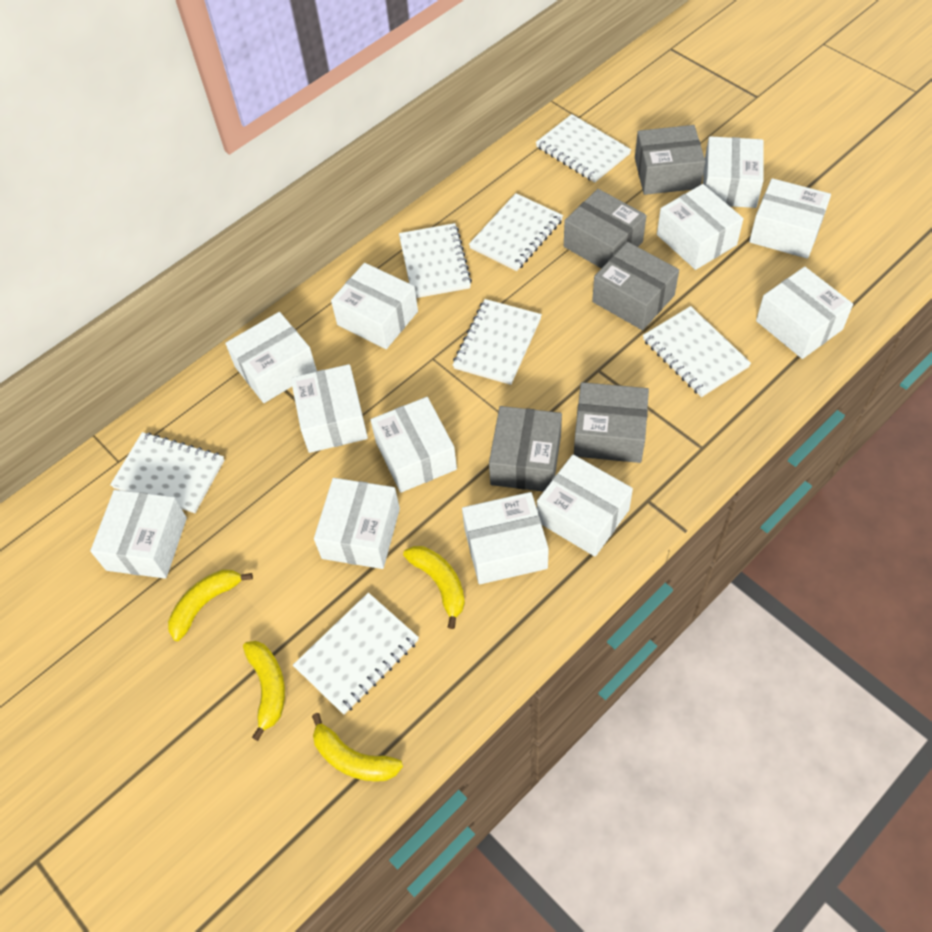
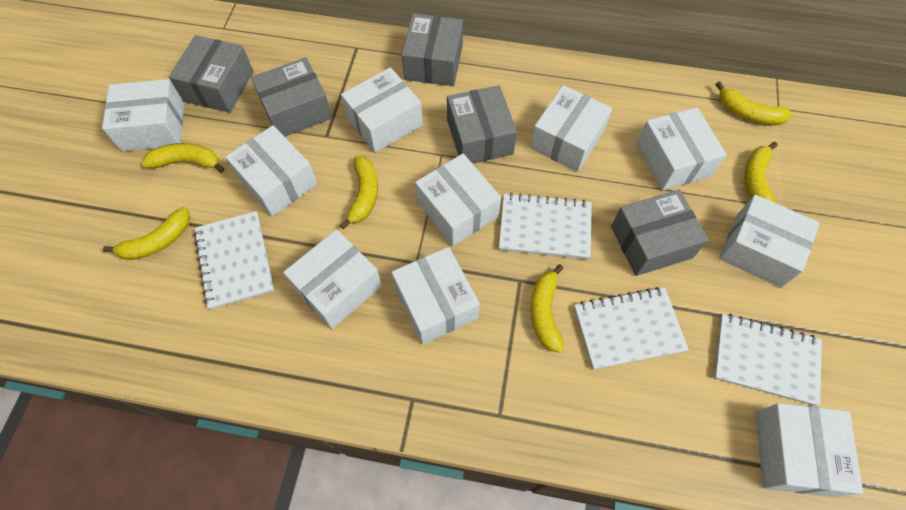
white box: 12 -> 10
white notebook: 7 -> 4
yellow banana: 4 -> 6

